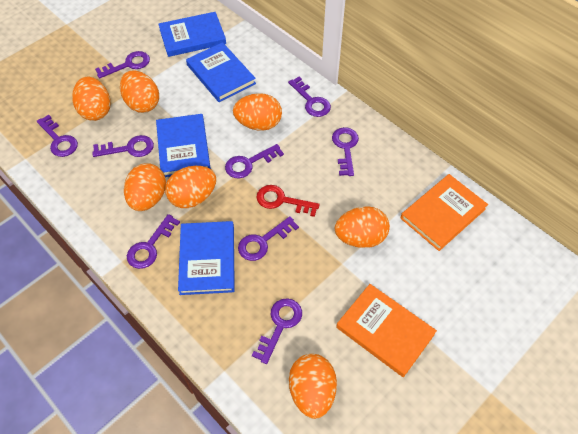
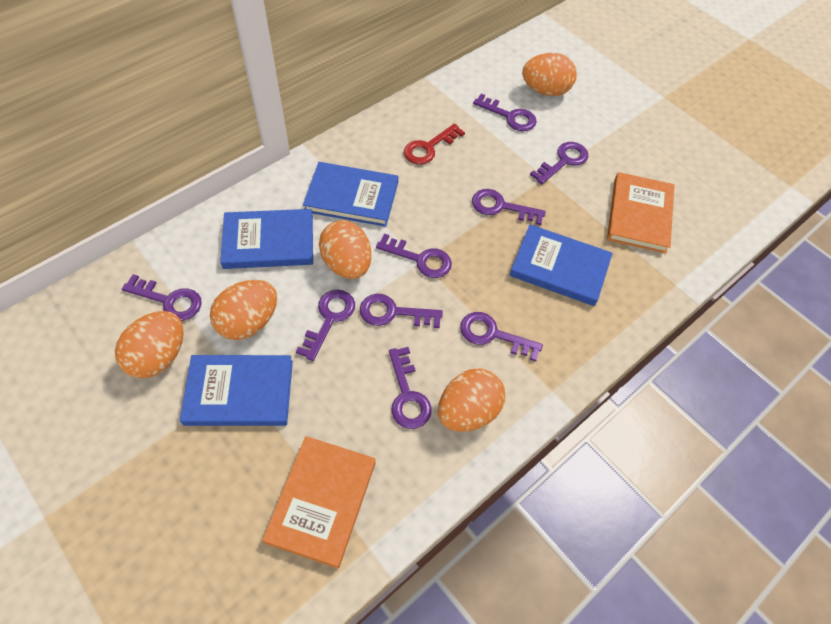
orange egg: 7 -> 5

